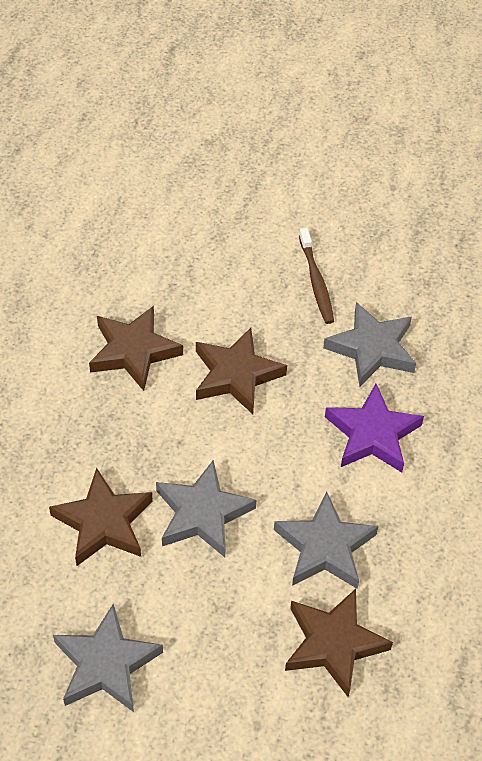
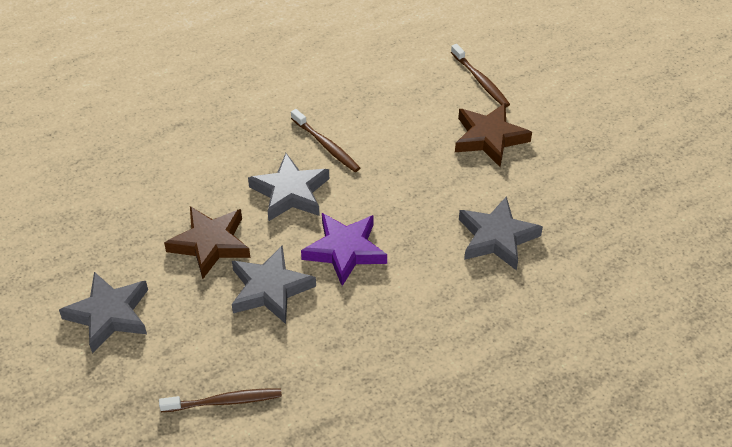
brown star: 4 -> 2
brown toothbrush: 1 -> 3

